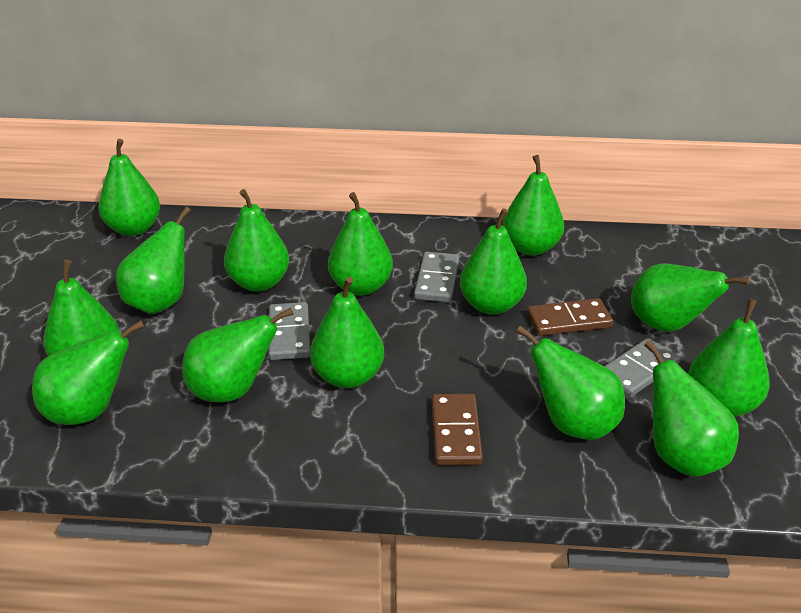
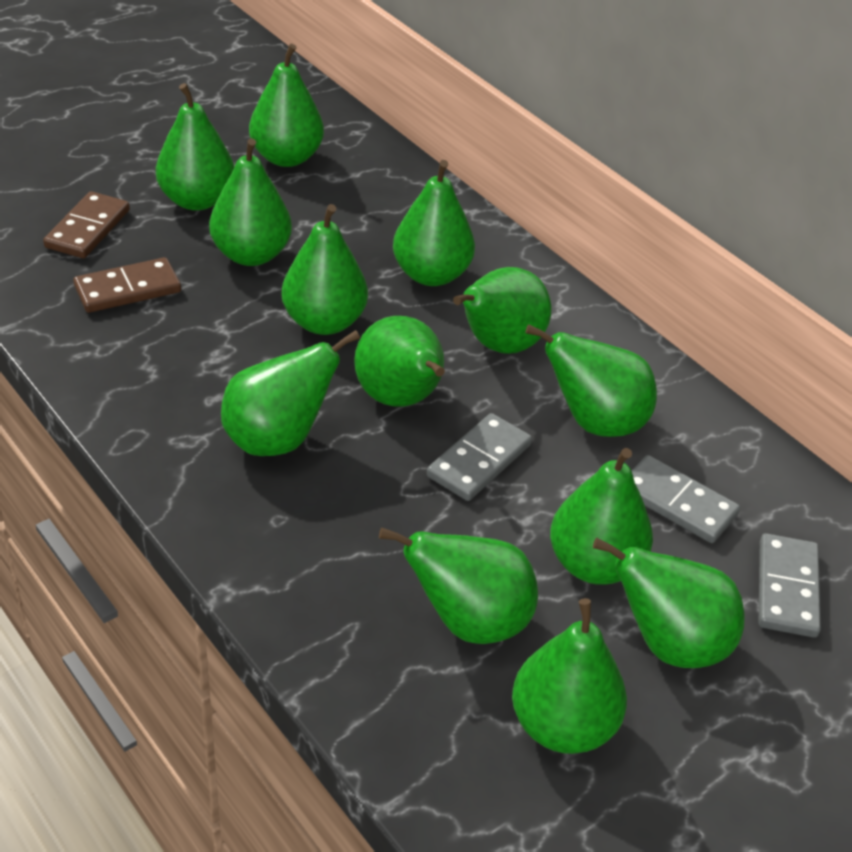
green pear: 14 -> 13

